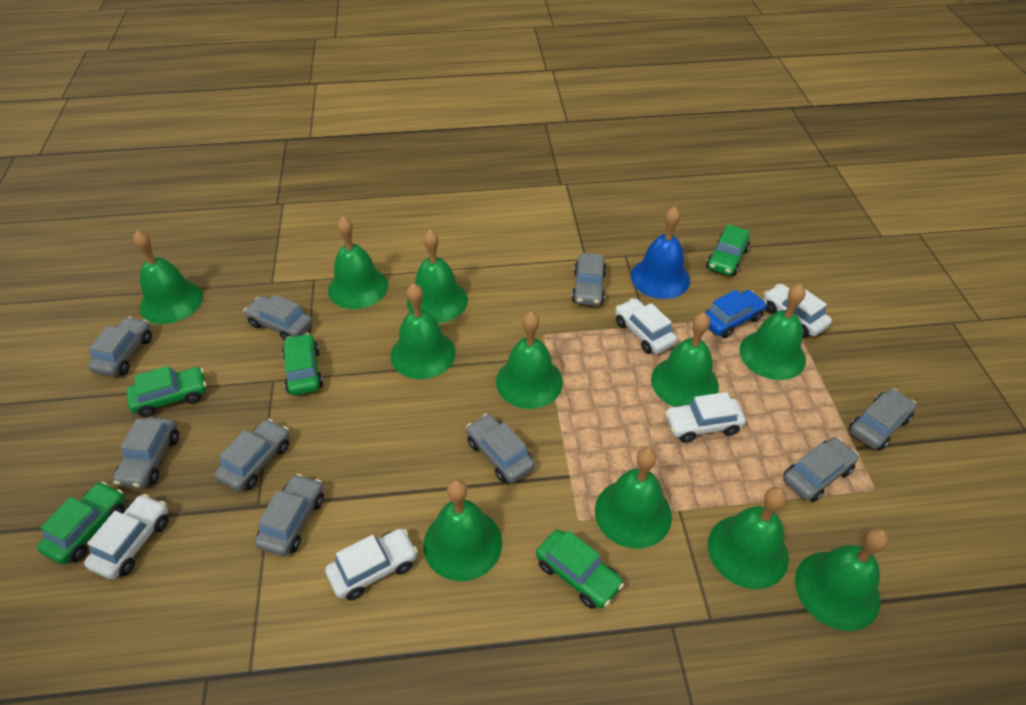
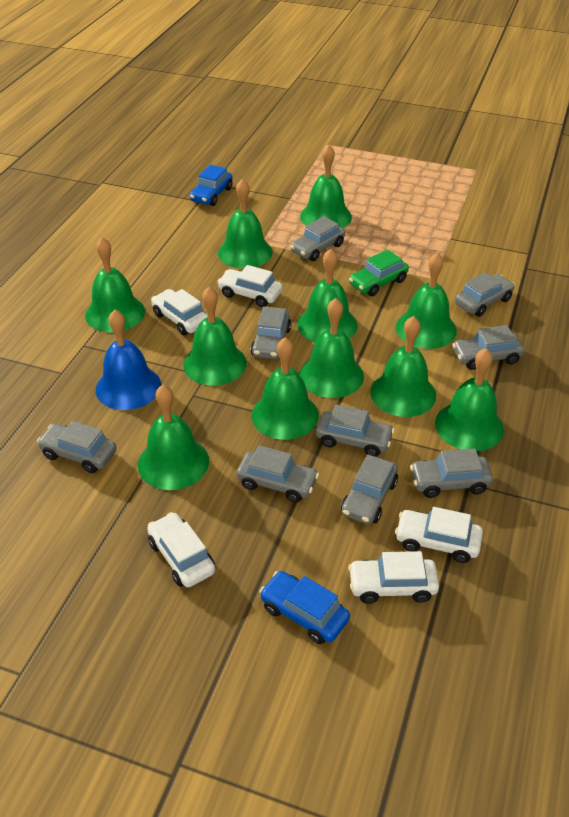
blue car: 1 -> 2
green car: 5 -> 1

